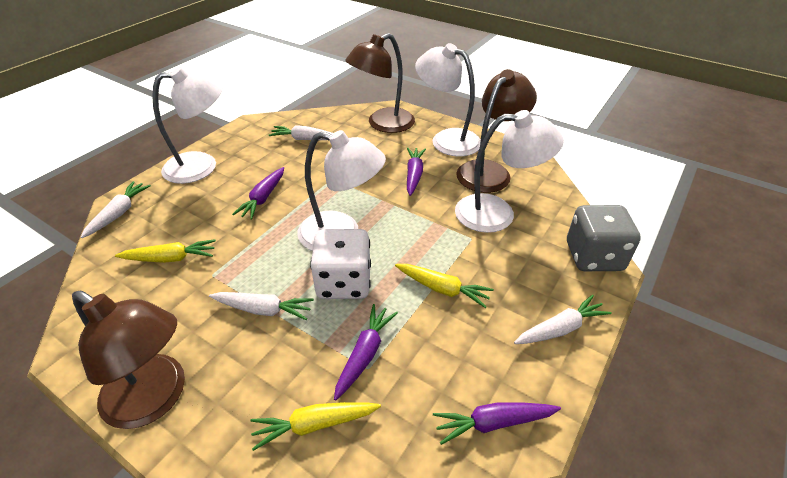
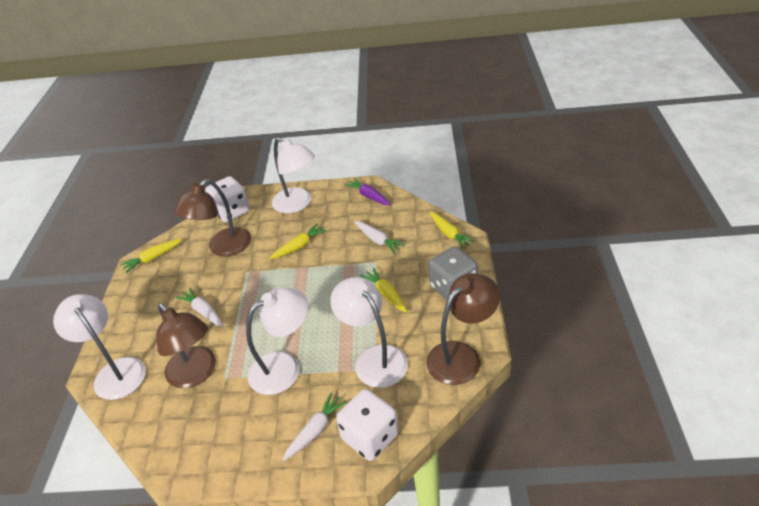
purple carrot: 4 -> 1
white carrot: 4 -> 3
white dice: 1 -> 2
yellow carrot: 3 -> 4

